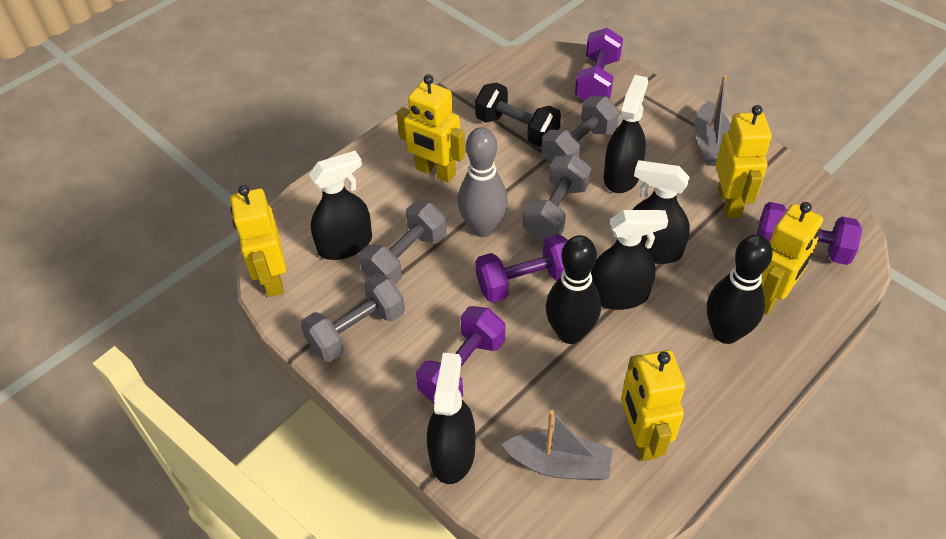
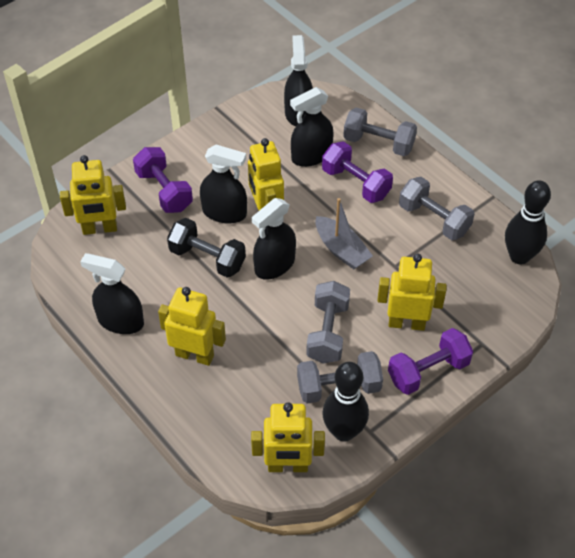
grey boat: 2 -> 1
grey bowling pin: 1 -> 0
purple dumbbell: 4 -> 3

